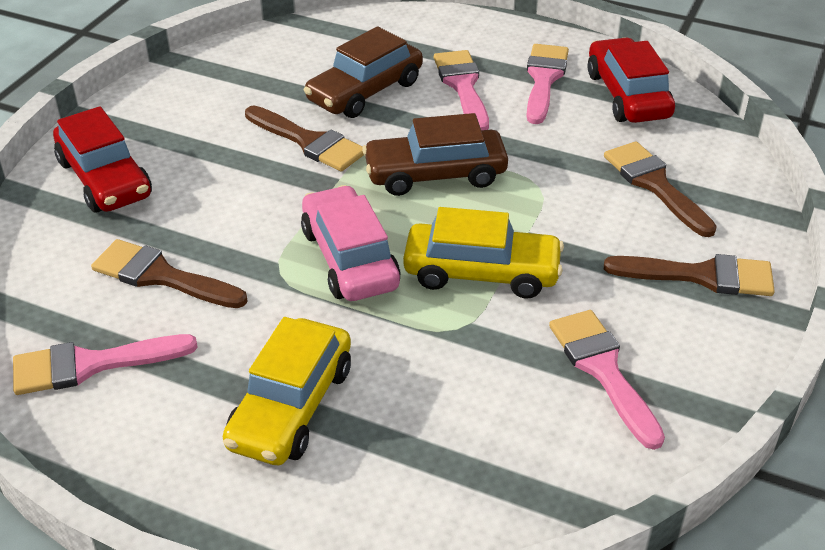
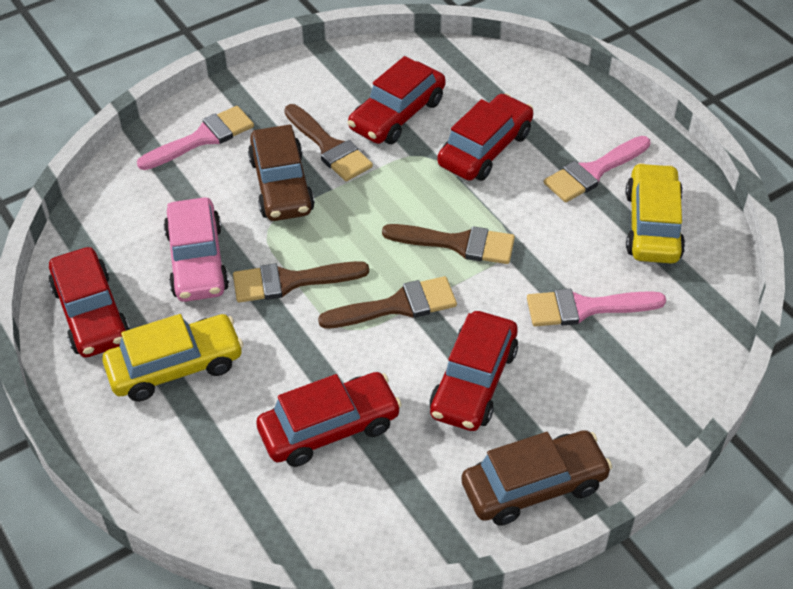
pink brush: 4 -> 3
red car: 2 -> 5

